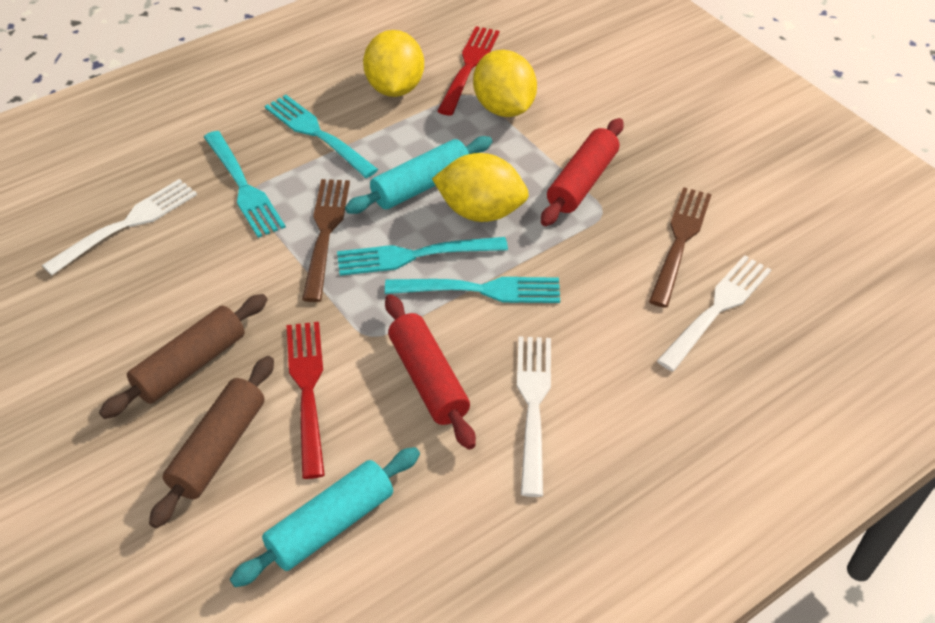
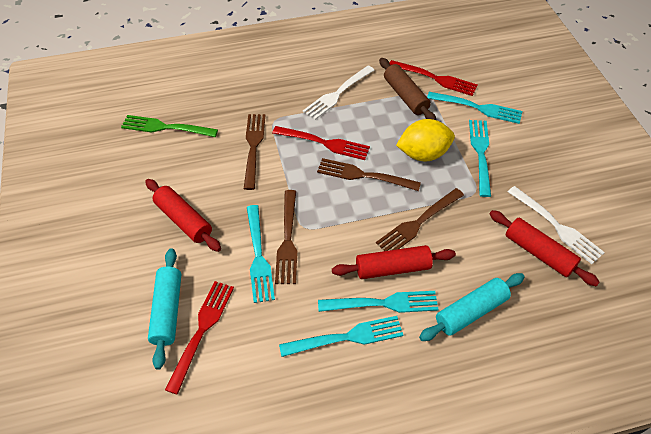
brown fork: 2 -> 4
brown rolling pin: 2 -> 1
green fork: 0 -> 1
red fork: 2 -> 3
red rolling pin: 2 -> 3
turquoise fork: 4 -> 5
white fork: 3 -> 2
yellow lemon: 3 -> 1

